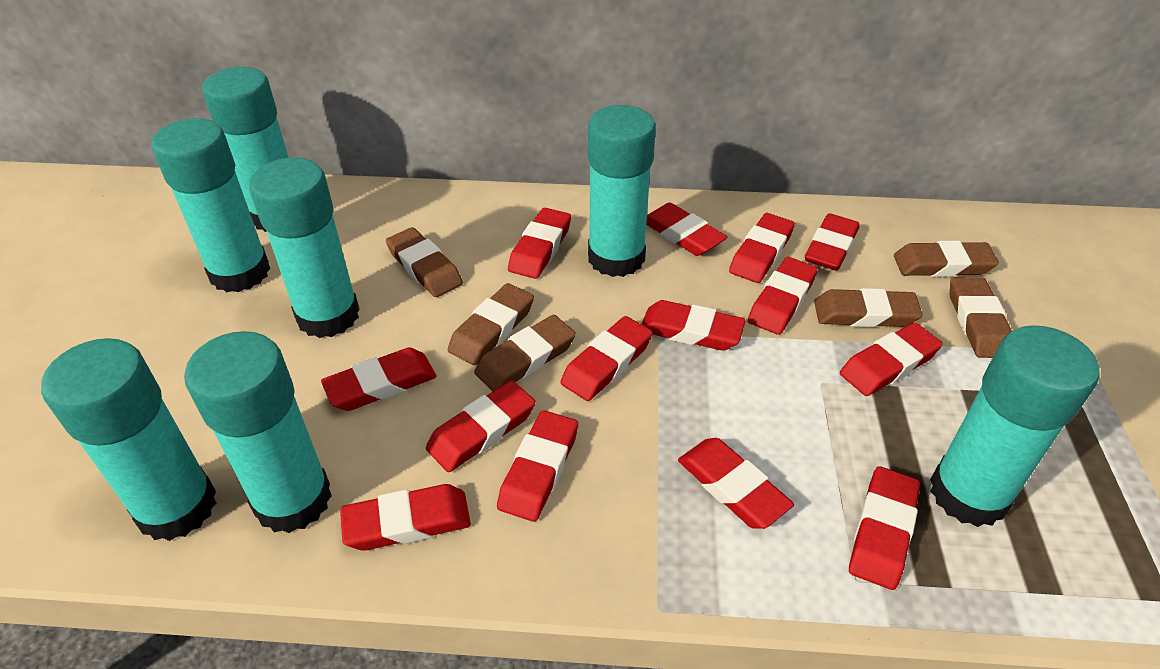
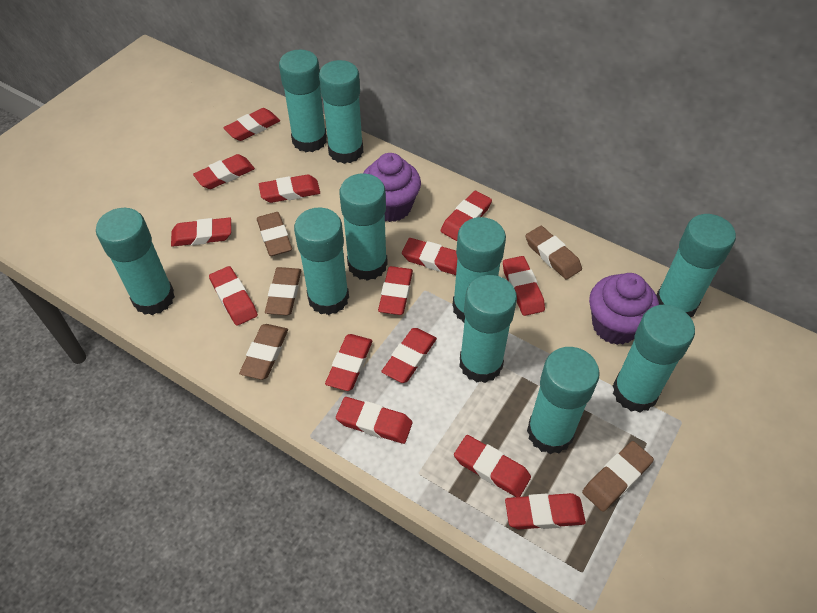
brown eraser: 6 -> 5
purple cupcake: 0 -> 2
turquoise glue stick: 7 -> 10

